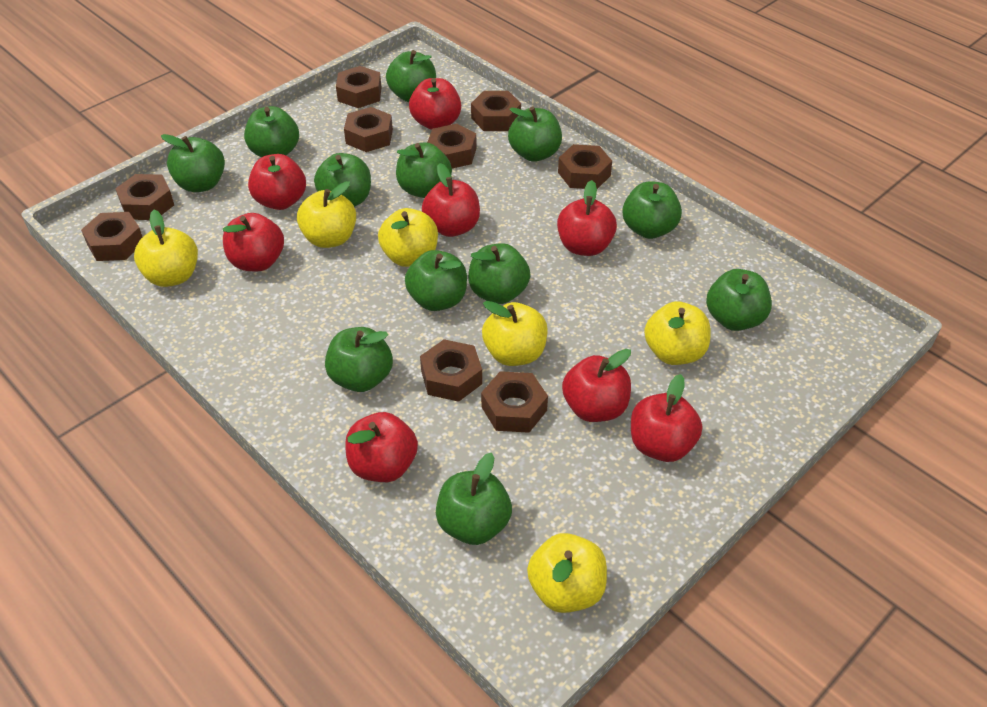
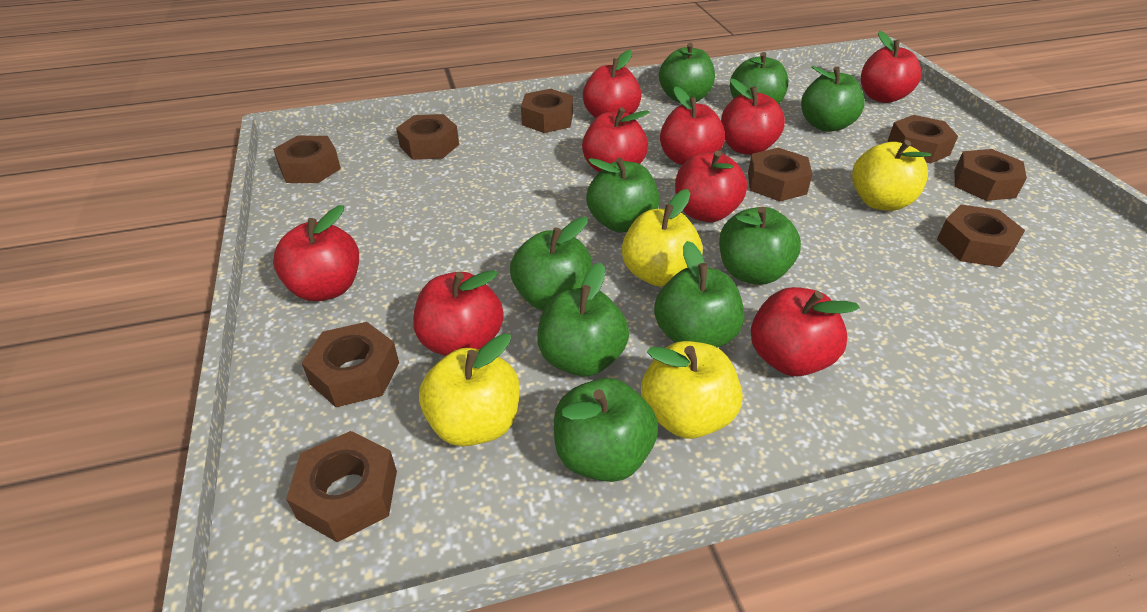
green apple: 12 -> 9
red apple: 8 -> 9
yellow apple: 6 -> 4

